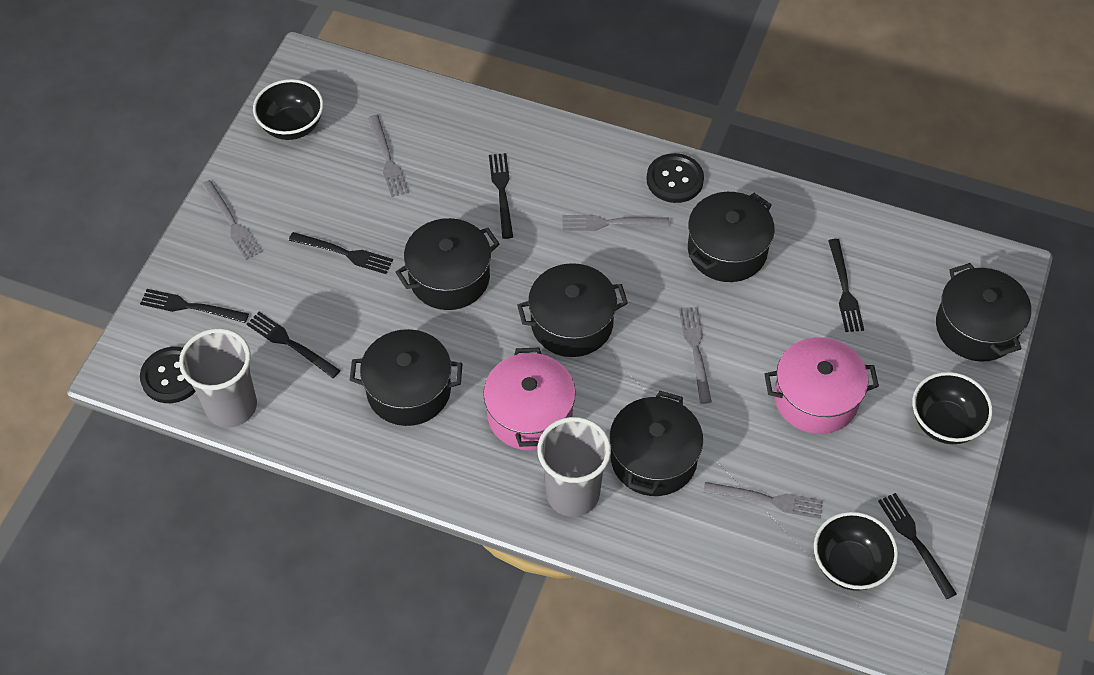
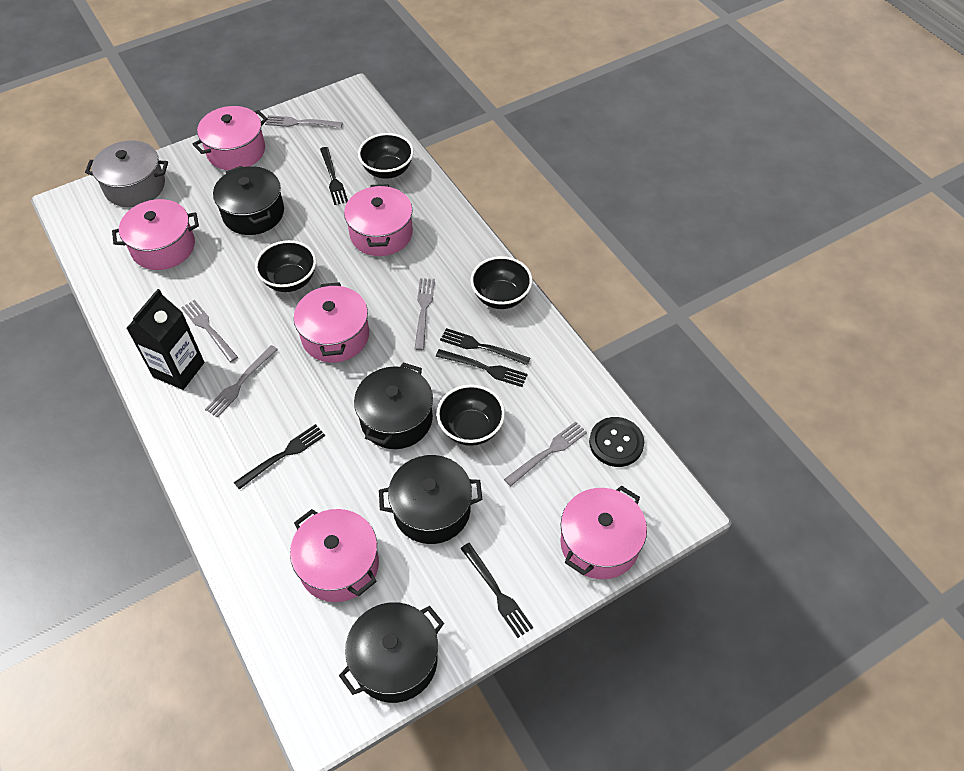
black bowl: 3 -> 4
black button: 2 -> 1
black carton: 0 -> 1
black fork: 6 -> 5
black pot: 6 -> 4
grey cup: 2 -> 0
grey pot: 0 -> 1
pink pot: 2 -> 6

